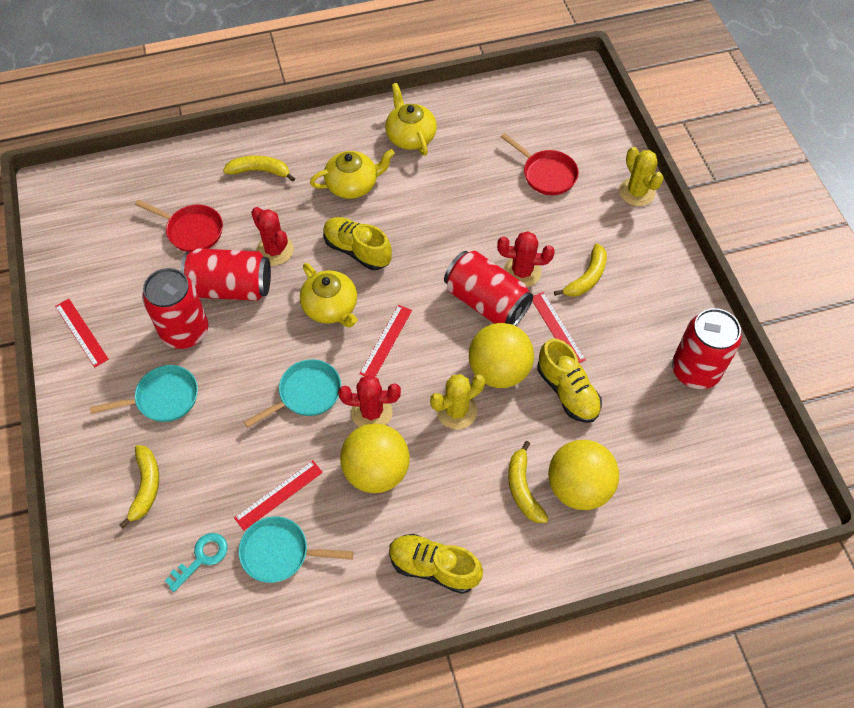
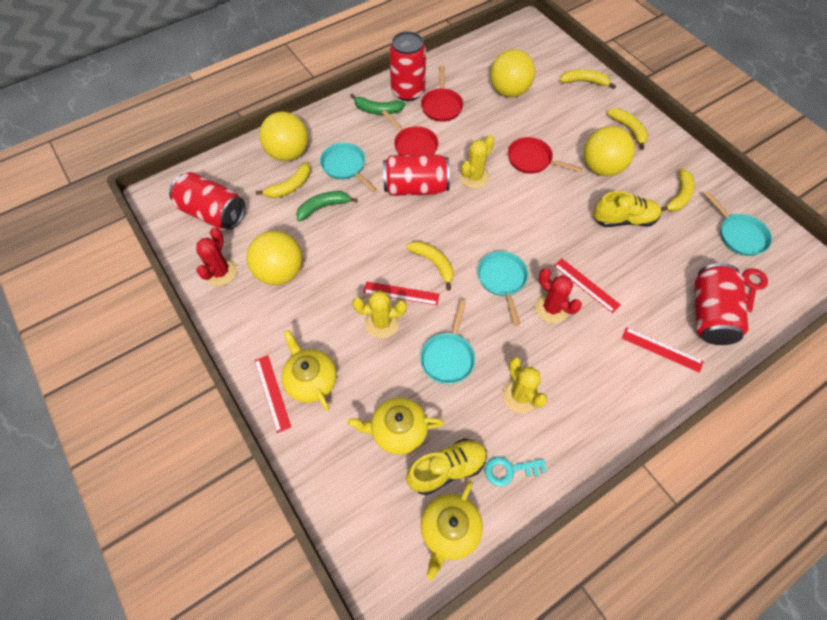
green banana: 0 -> 2
red cactus: 3 -> 2
red key: 0 -> 1
red pan: 2 -> 3
turquoise pan: 3 -> 4
yellow ball: 3 -> 4
yellow banana: 4 -> 5
yellow cactus: 2 -> 3
yellow shoe: 3 -> 2

